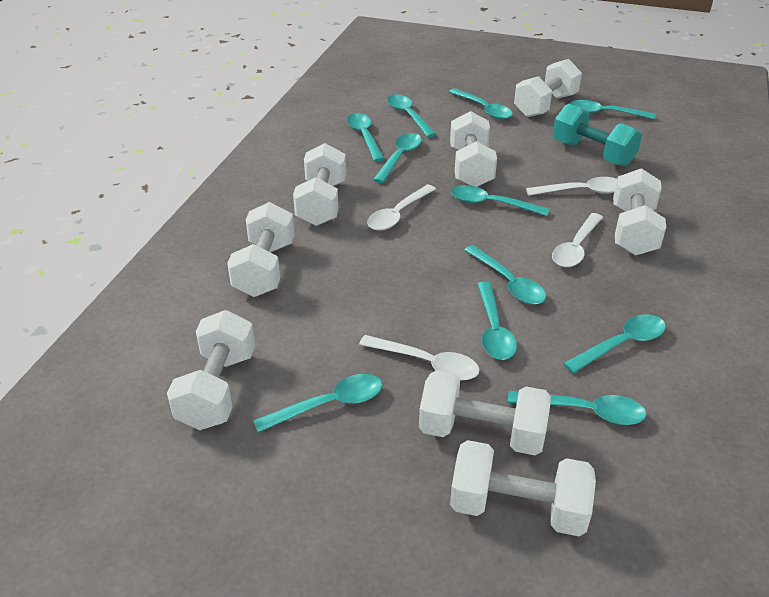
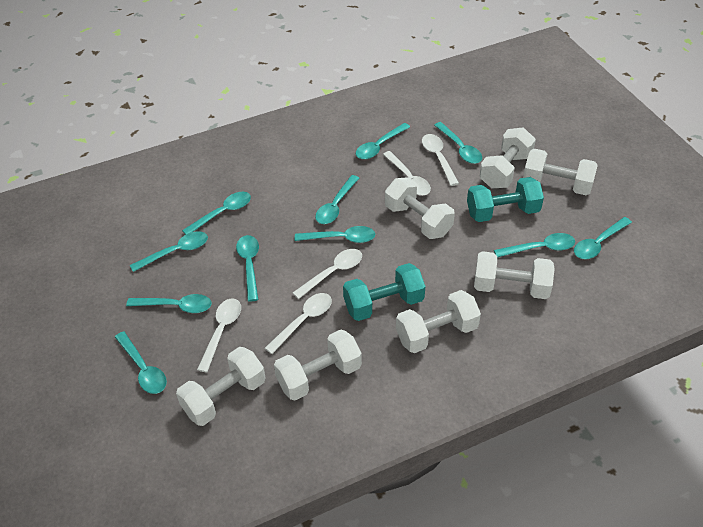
turquoise dumbbell: 1 -> 2
white dumbbell: 8 -> 7
white spoon: 4 -> 5

